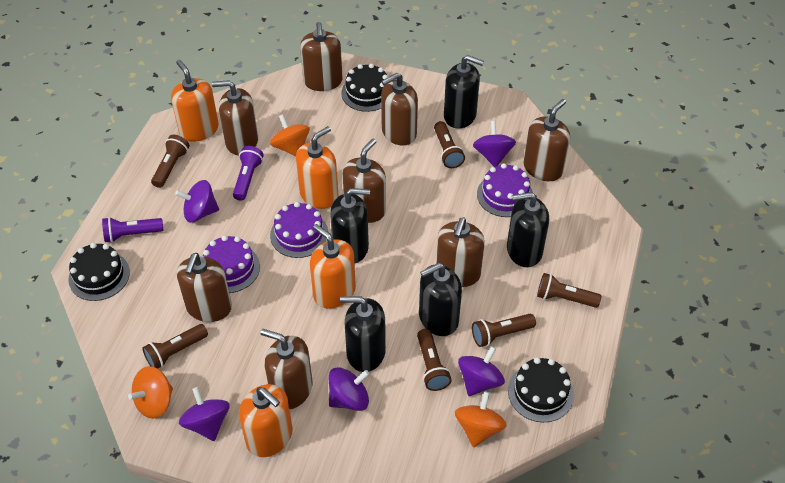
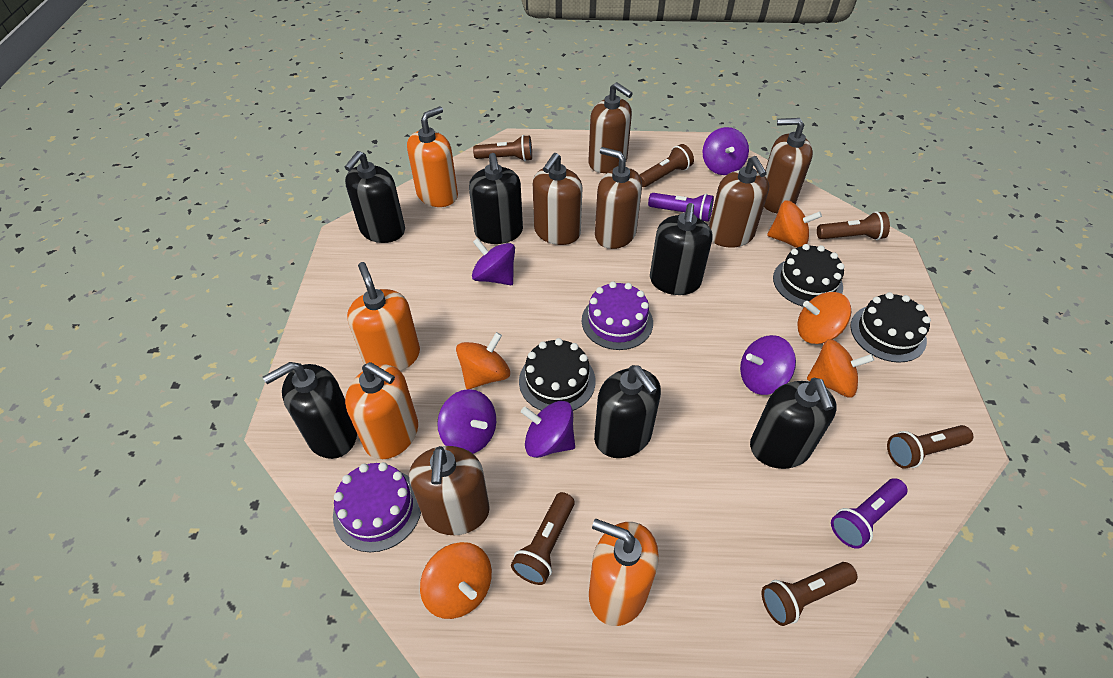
black soap dispenser: 5 -> 6
brown soap dispenser: 8 -> 6
orange spinning top: 3 -> 5
purple cake: 3 -> 2

